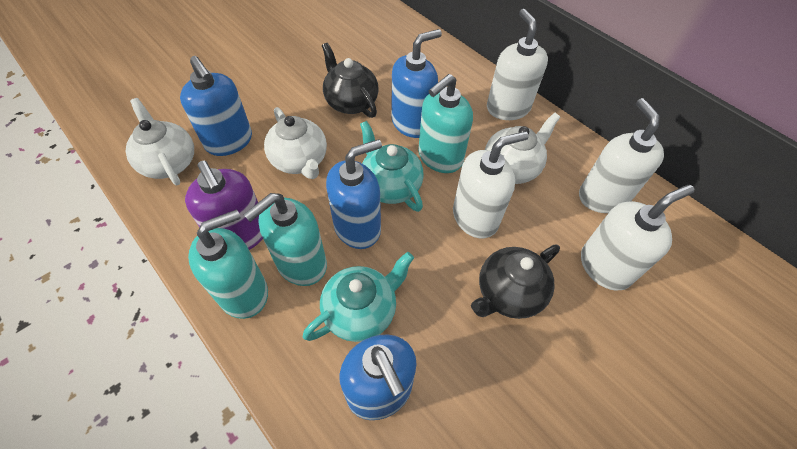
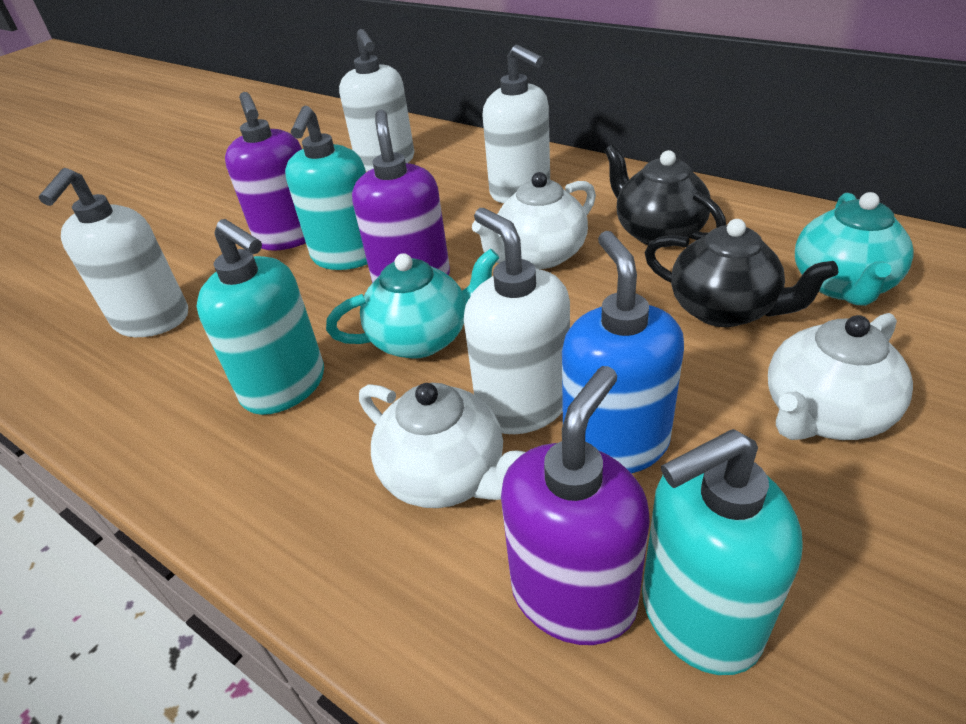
blue soap dispenser: 4 -> 1
purple soap dispenser: 1 -> 3

